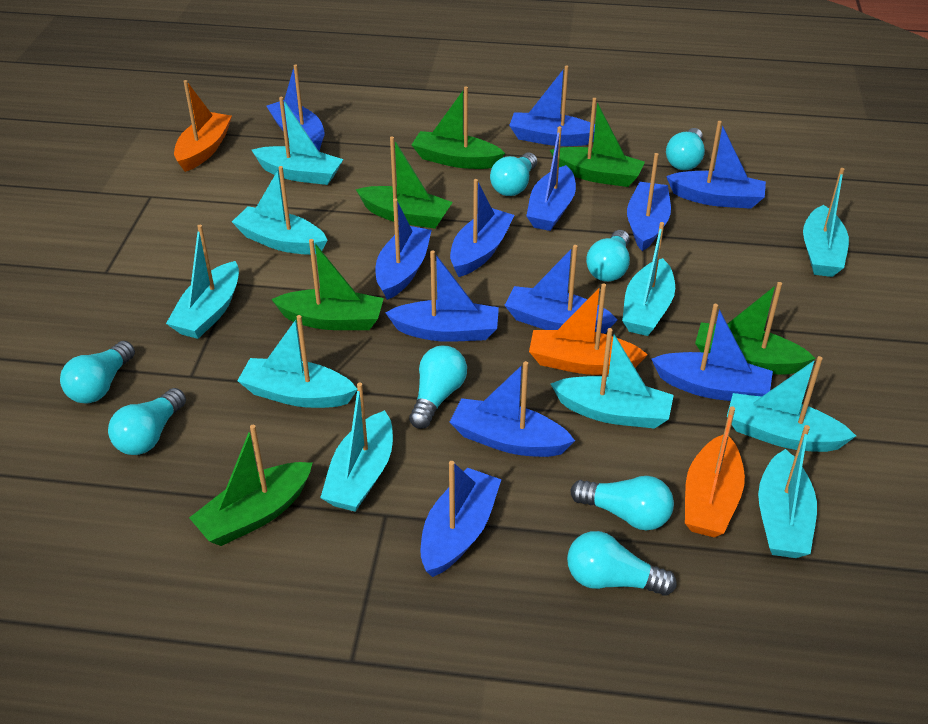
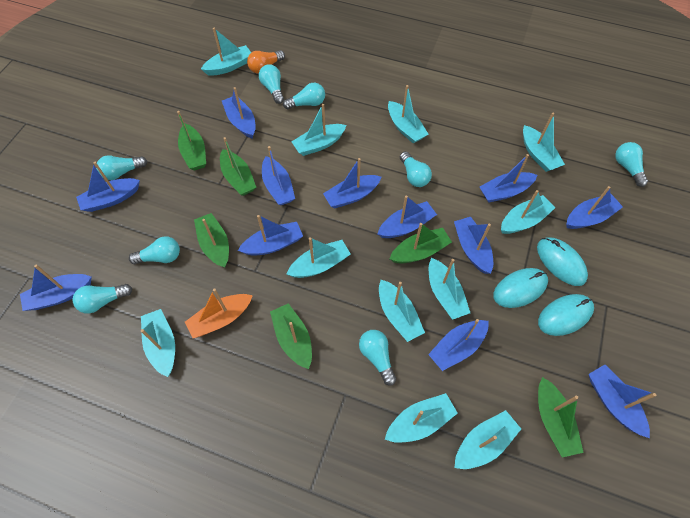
orange boat: 3 -> 1
orange light bulb: 0 -> 1
turquoise boat: 10 -> 11
turquoise mouse: 0 -> 3

